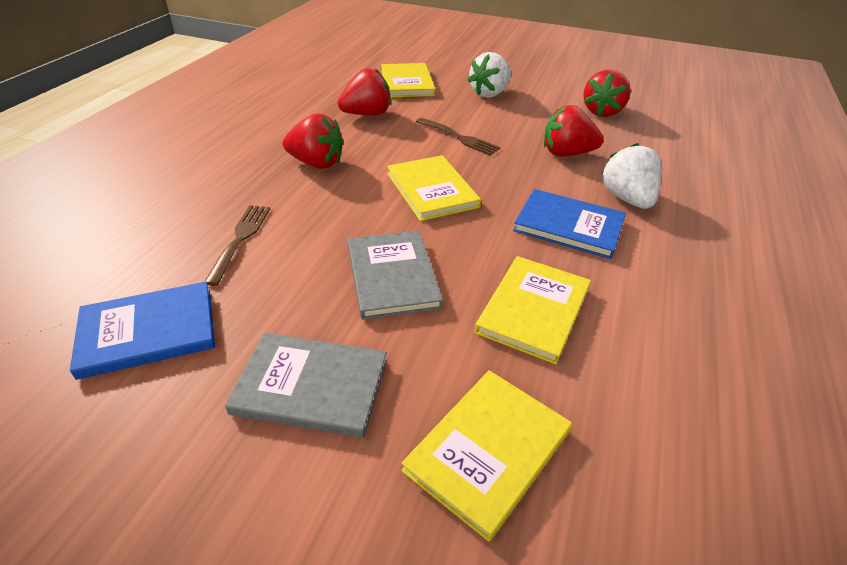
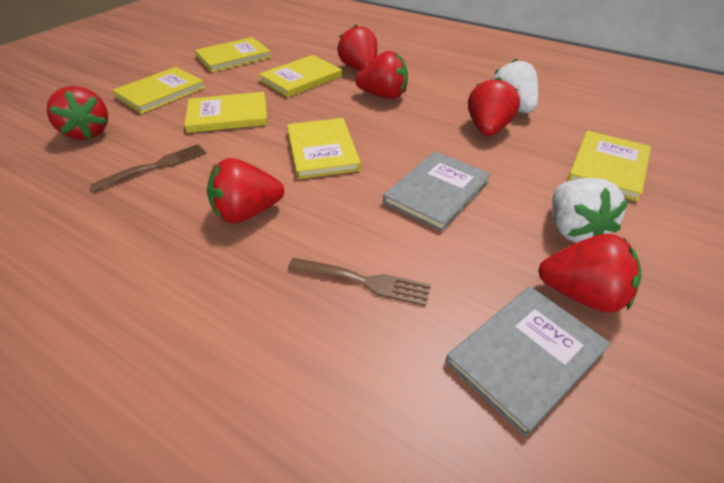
blue book: 2 -> 0
red strawberry: 4 -> 6
yellow book: 4 -> 6

